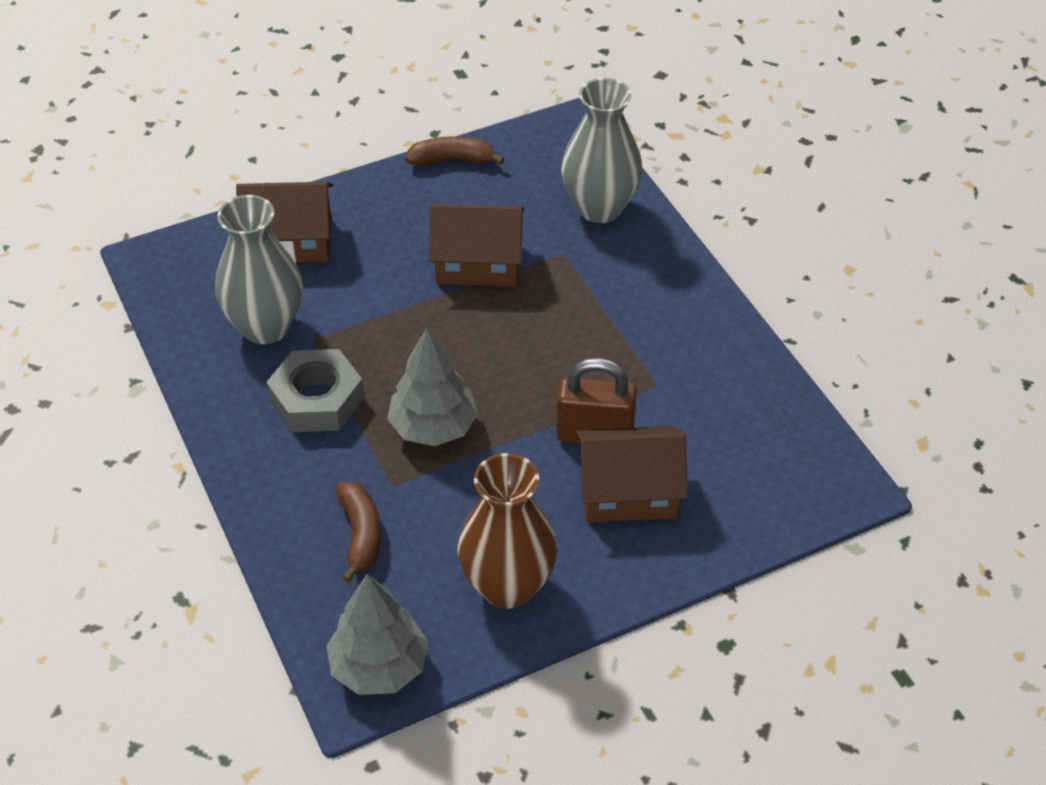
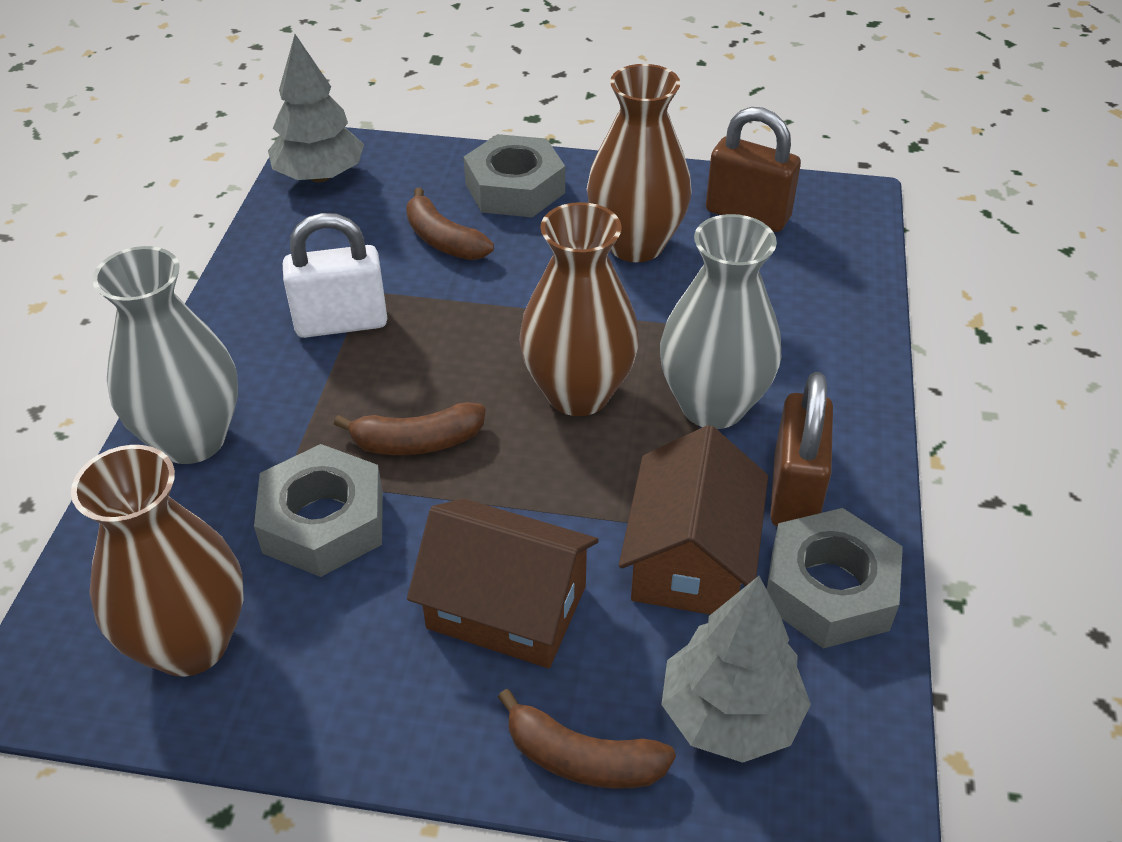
brown banana: 2 -> 3
brown house: 3 -> 2
brown padlock: 1 -> 2
brown vase: 1 -> 3
grey nut: 1 -> 3
white padlock: 0 -> 1

